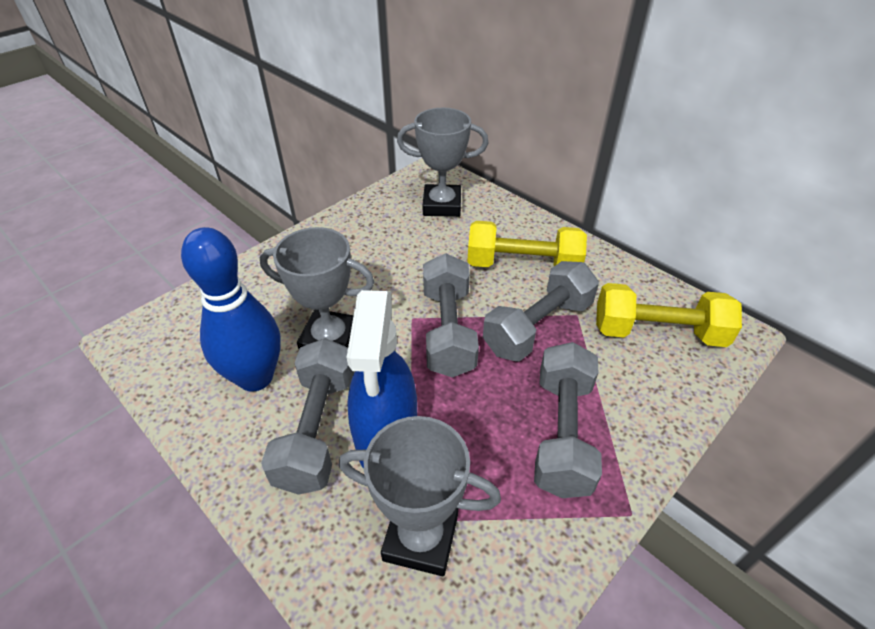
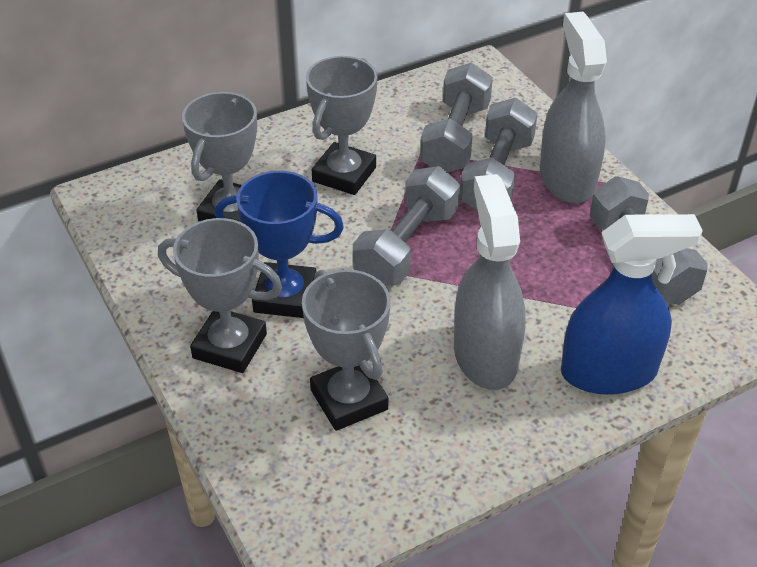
blue bowling pin: 1 -> 0
blue trophy: 0 -> 1
grey spray bottle: 0 -> 2
grey trophy: 3 -> 4
yellow dumbbell: 2 -> 0

